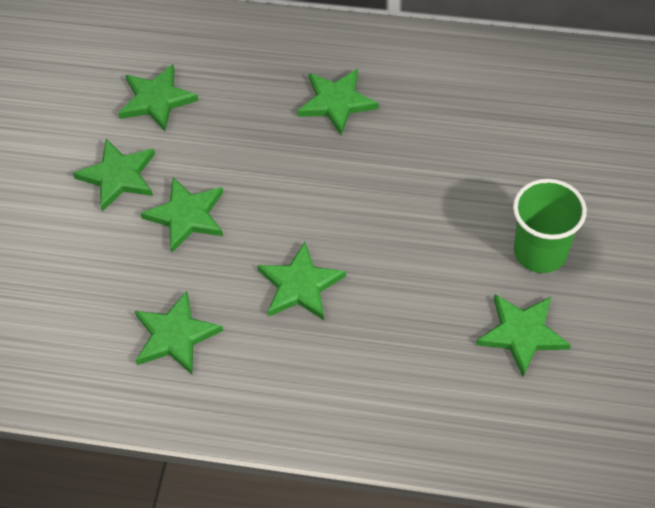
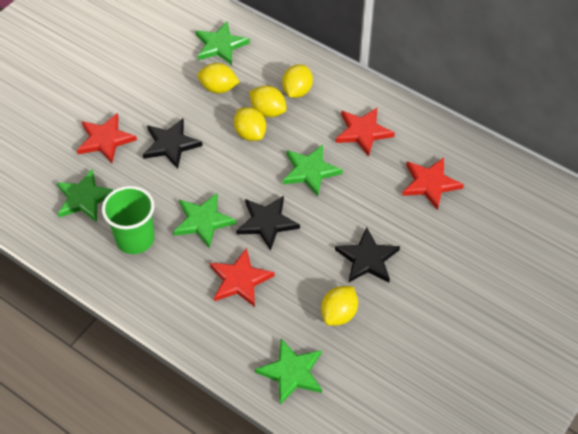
black star: 0 -> 3
green star: 7 -> 5
red star: 0 -> 4
yellow lemon: 0 -> 5

